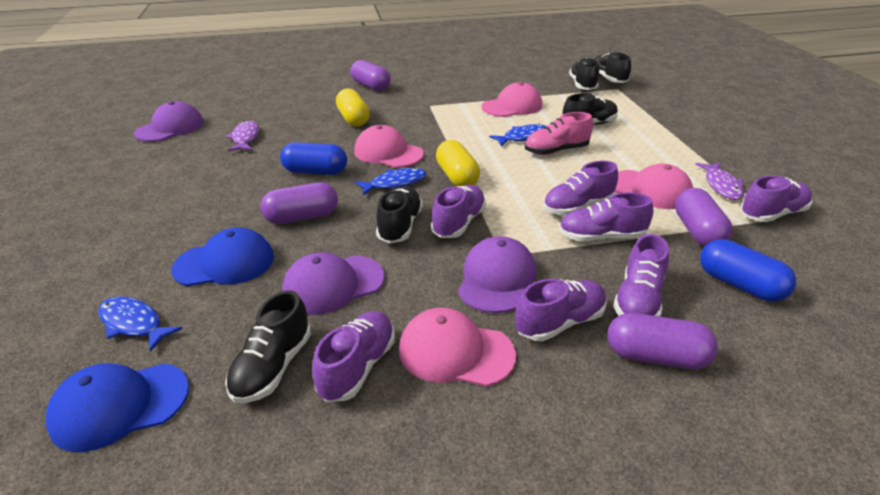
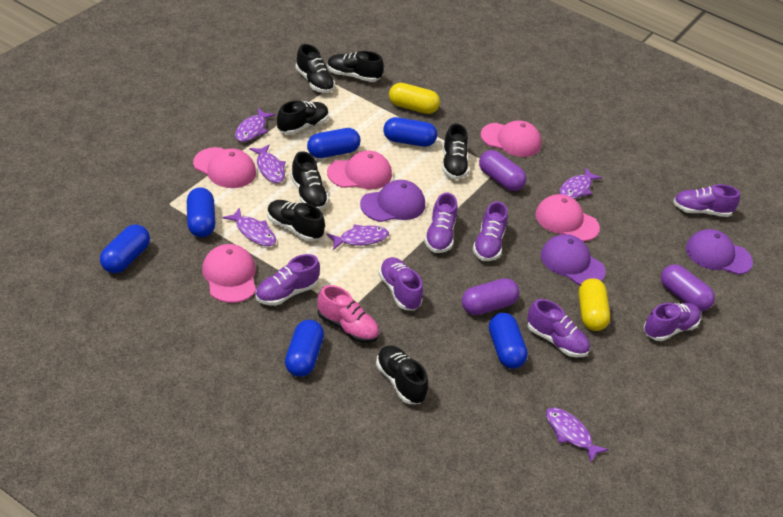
black shoe: 5 -> 7
blue cap: 2 -> 0
blue capsule: 2 -> 6
blue fish: 3 -> 0
pink cap: 4 -> 5
purple capsule: 4 -> 3
purple fish: 2 -> 6

